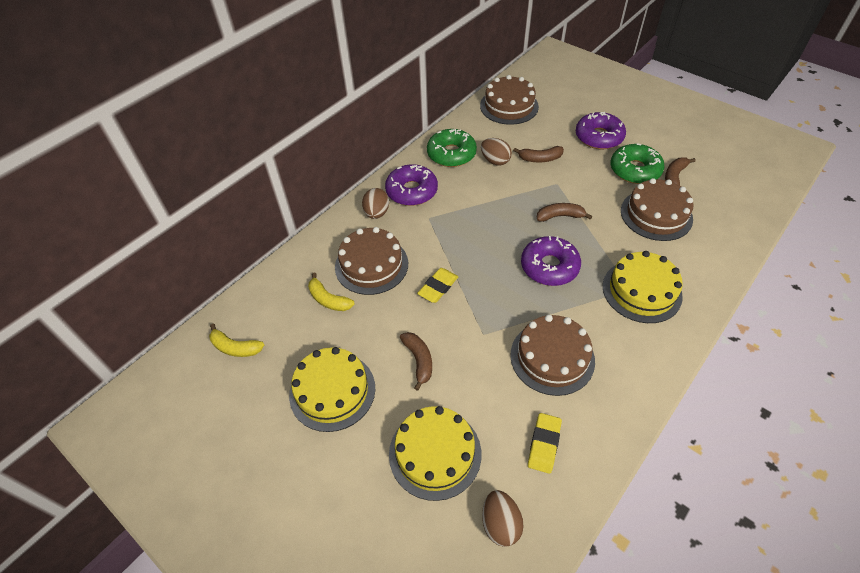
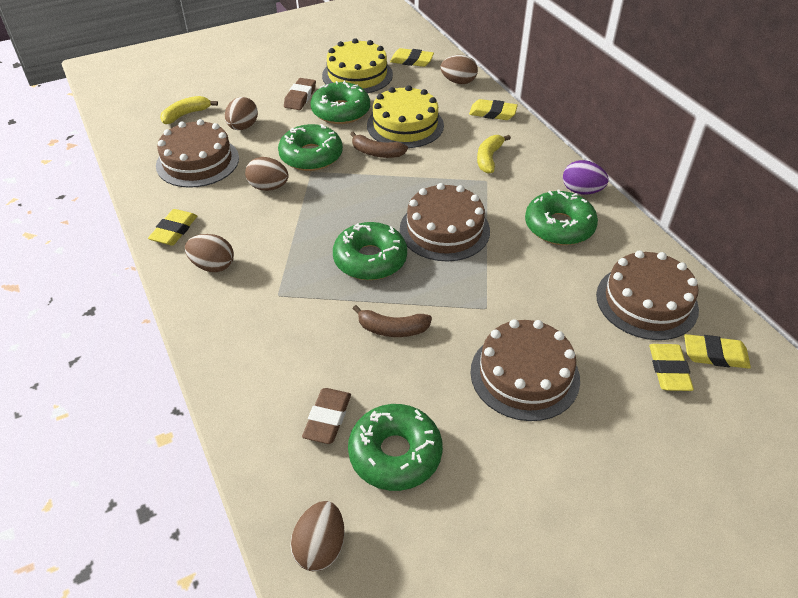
brown banana: 4 -> 2
brown egg: 3 -> 5
brown eraser: 0 -> 2
green donut: 2 -> 5
purple donut: 3 -> 0
purple egg: 0 -> 1
yellow cake: 3 -> 2
yellow eraser: 2 -> 5

